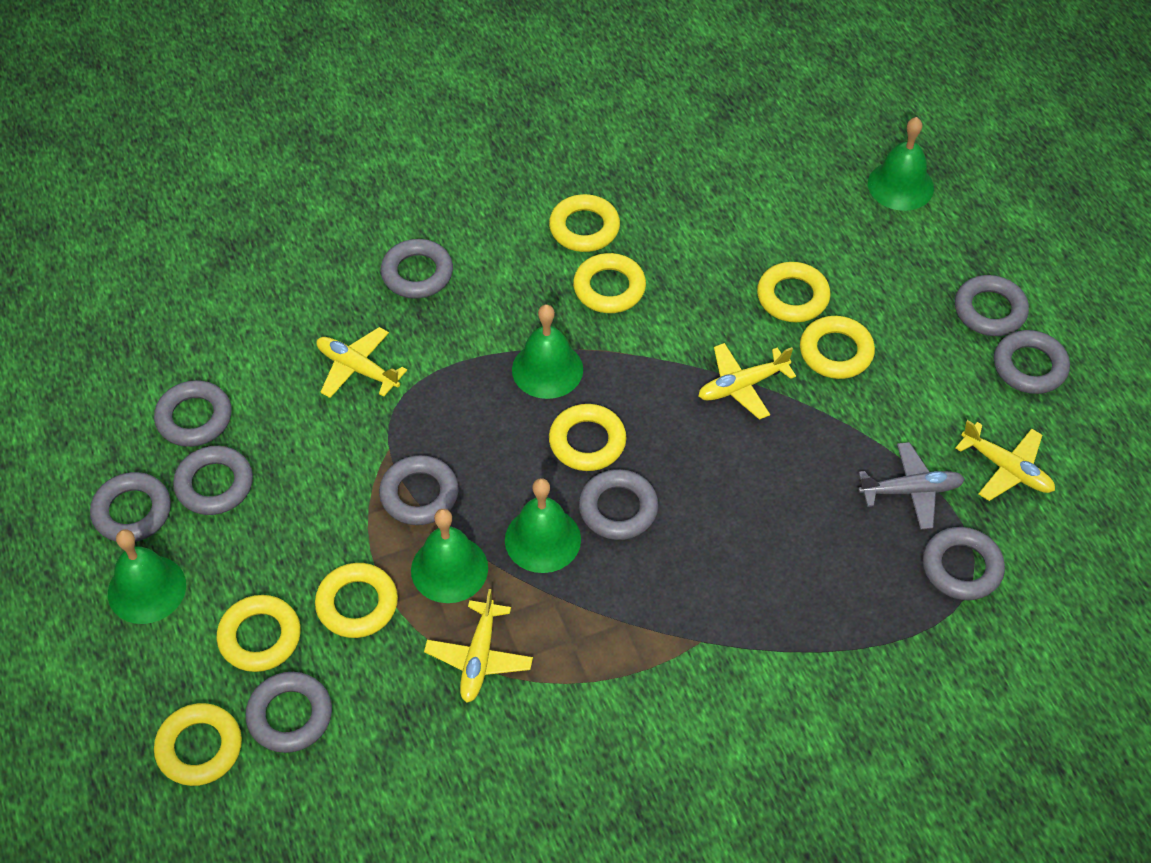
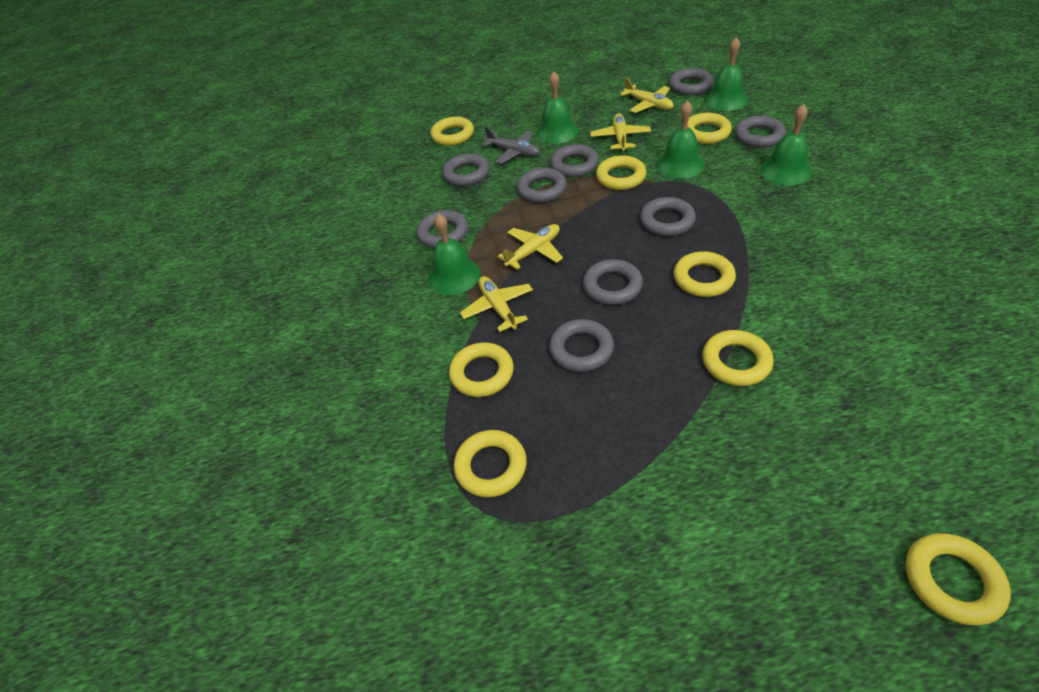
grey ring: 10 -> 9

